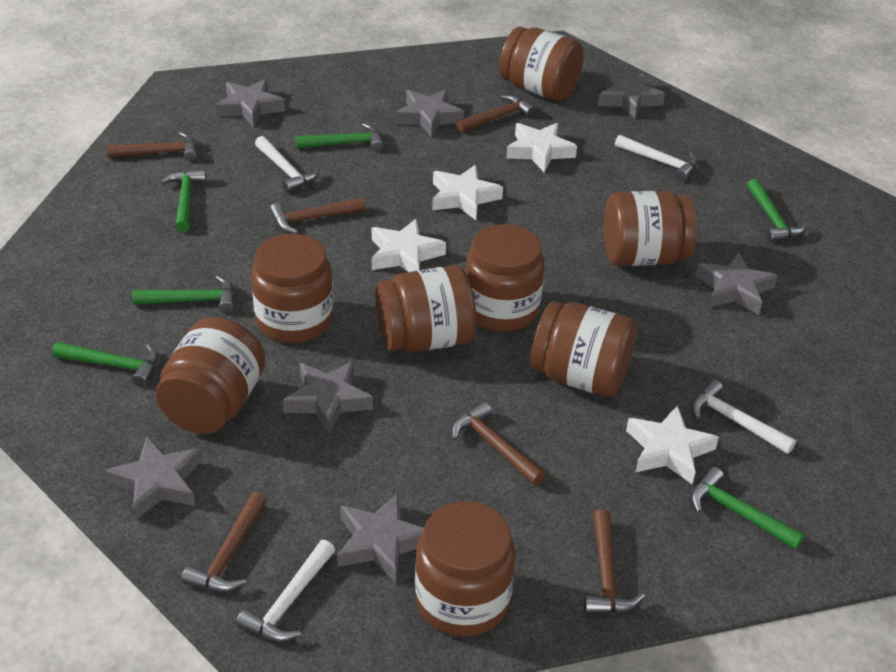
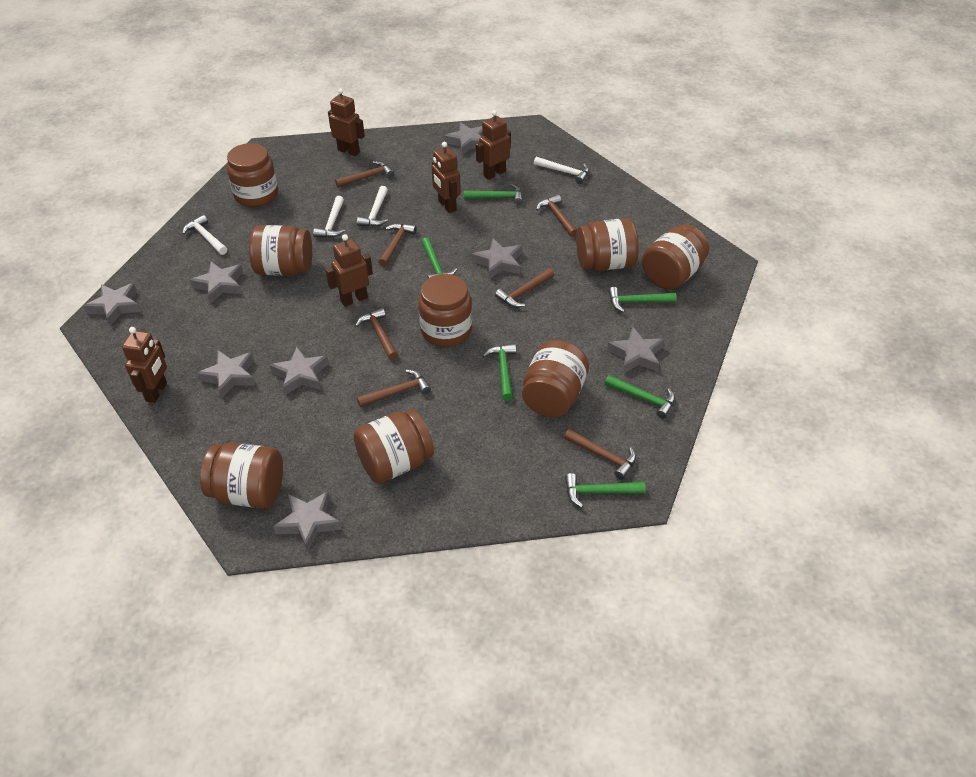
brown hammer: 6 -> 7
brown robot: 0 -> 5
grey star: 7 -> 8
white star: 4 -> 0

